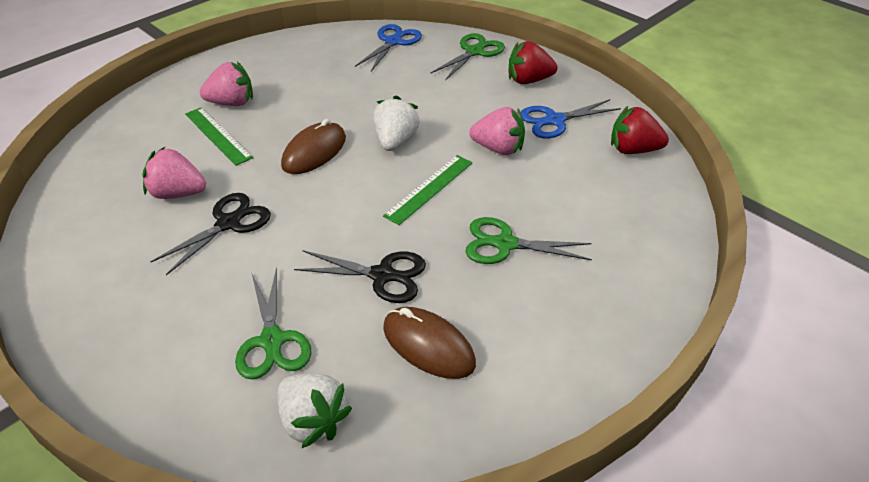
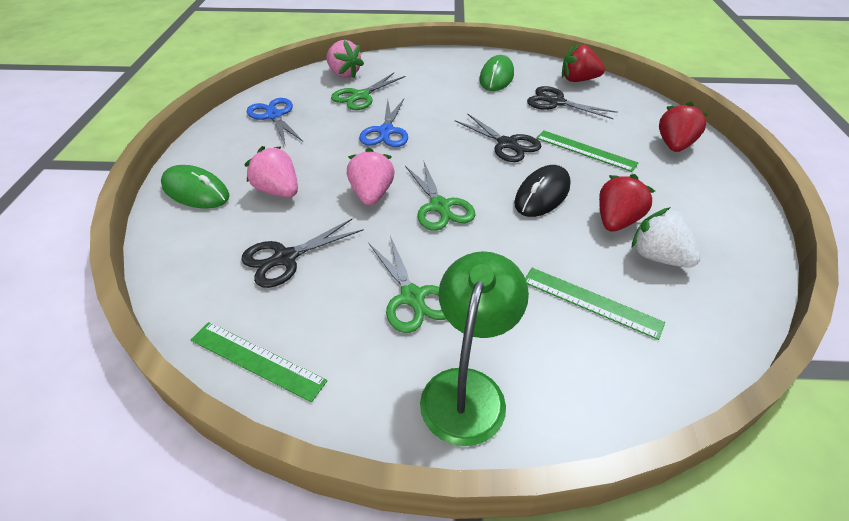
black mouse: 0 -> 1
black scissors: 2 -> 3
brown mouse: 2 -> 0
green lamp: 0 -> 1
green mouse: 0 -> 2
green ruler: 2 -> 3
red strawberry: 2 -> 3
white strawberry: 2 -> 1

